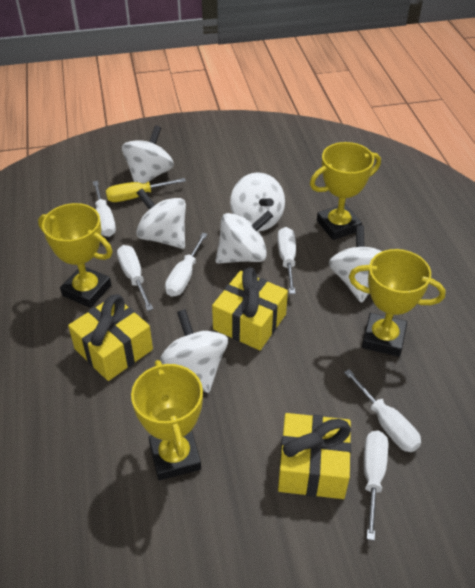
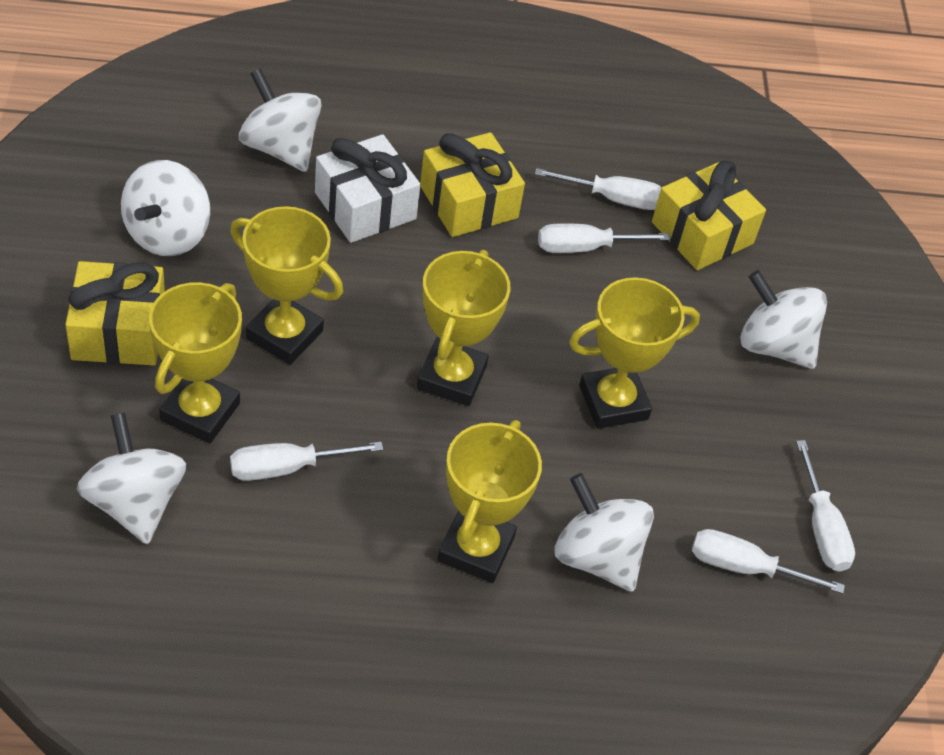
white gift: 0 -> 1
white screwdriver: 6 -> 5
white spinning top: 6 -> 5
yellow screwdriver: 1 -> 0
yellow trophy: 4 -> 5

